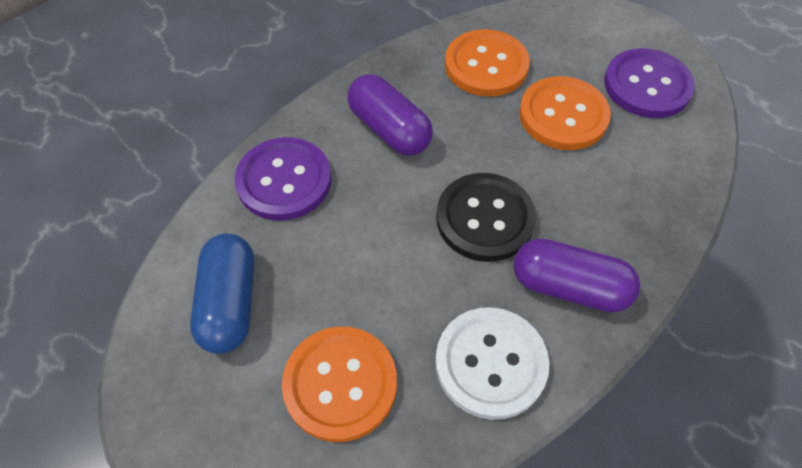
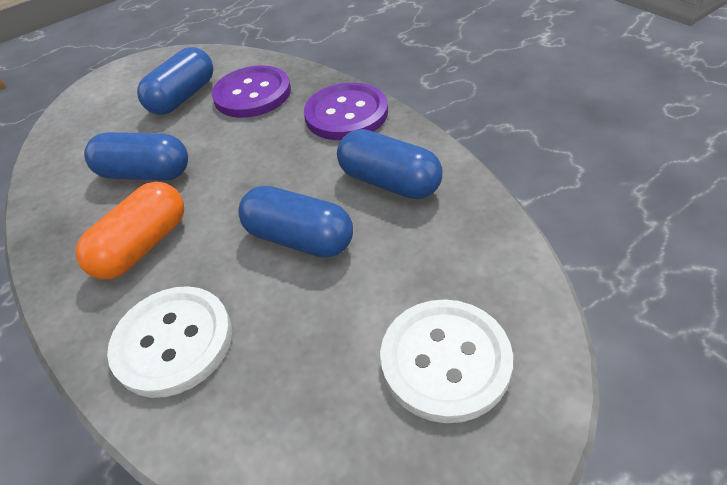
black button: 1 -> 0
blue capsule: 1 -> 4
orange button: 3 -> 0
orange capsule: 0 -> 1
purple capsule: 2 -> 0
white button: 1 -> 2

